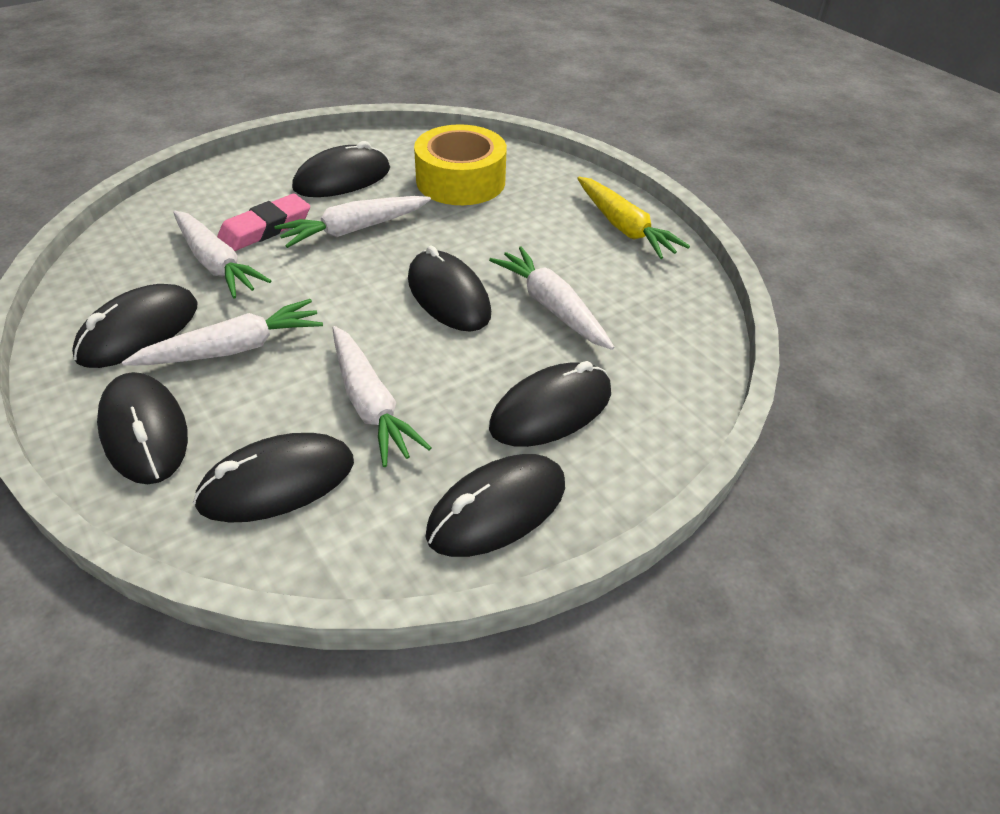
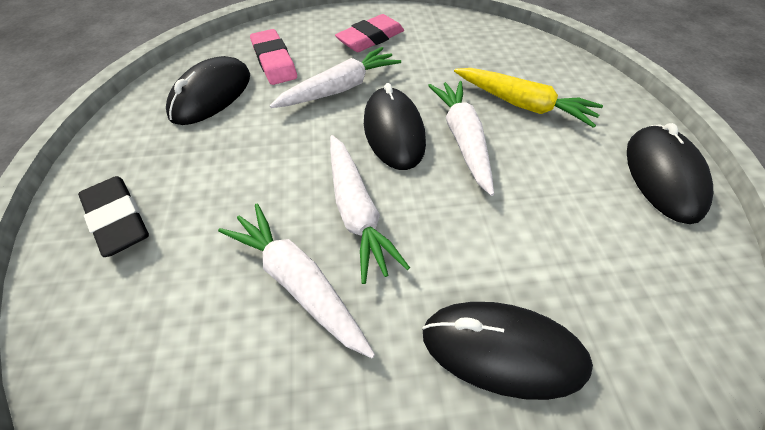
black eraser: 0 -> 1
black mouse: 7 -> 4
pink eraser: 1 -> 2
white carrot: 5 -> 4
yellow tape: 1 -> 0

